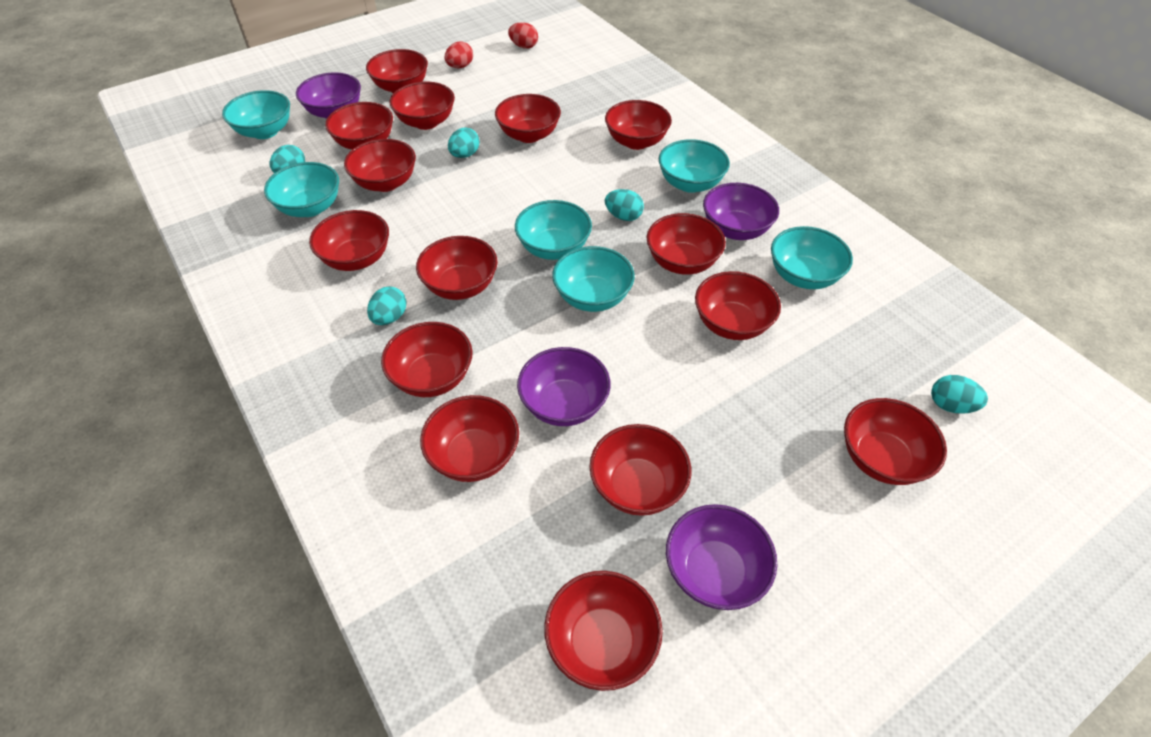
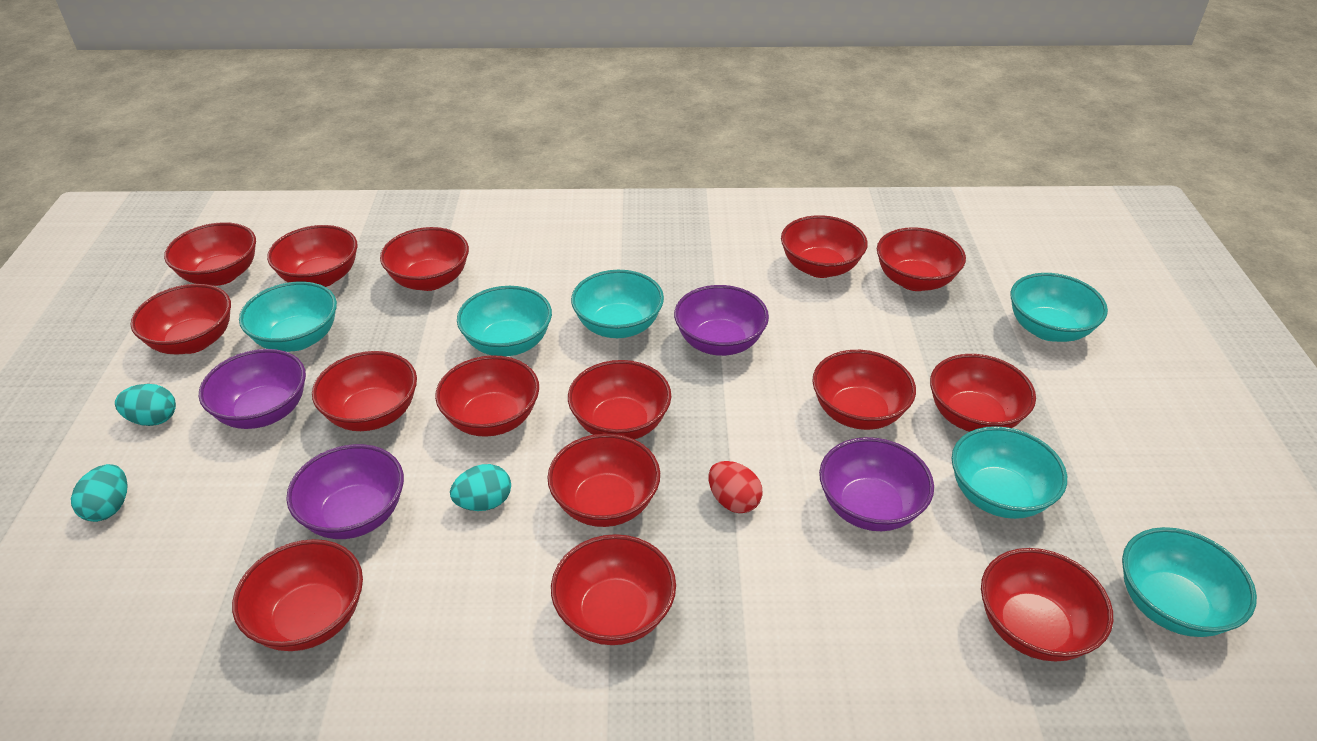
red egg: 2 -> 1
turquoise egg: 5 -> 3

